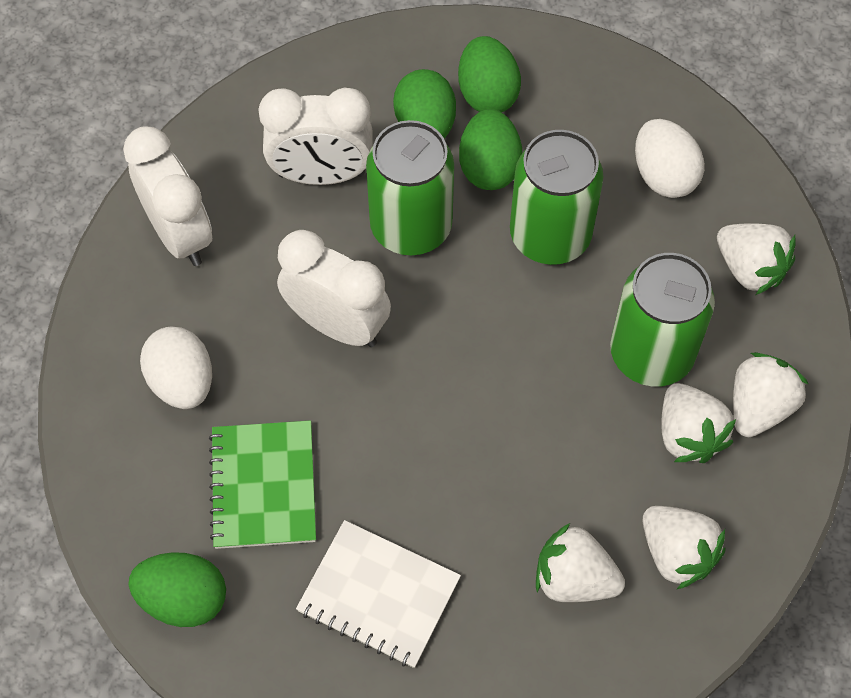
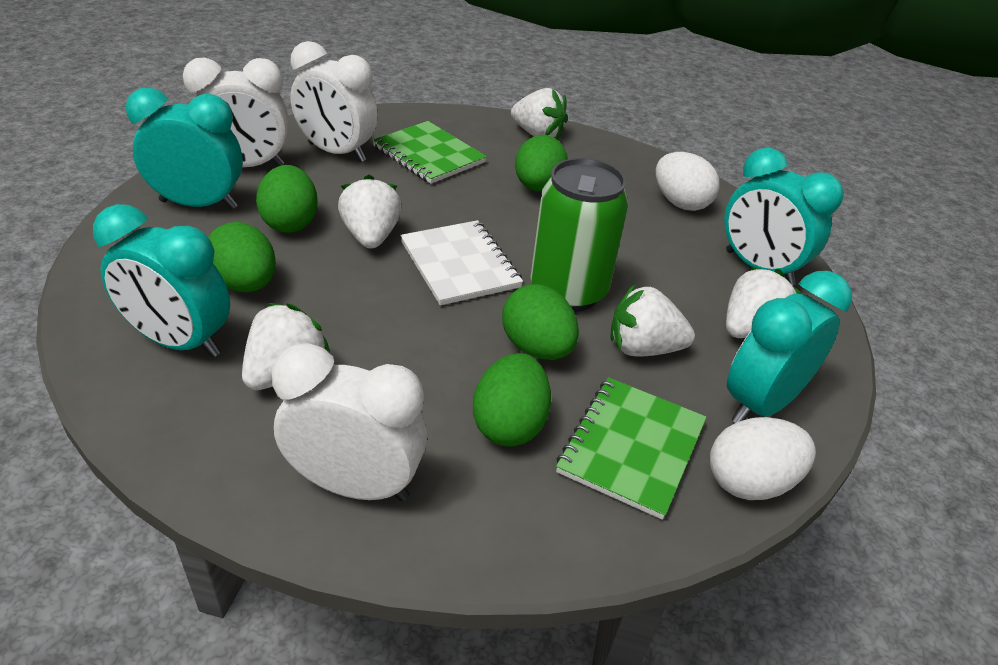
green can: 3 -> 1
green egg: 4 -> 5
green notebook: 1 -> 2
turquoise clock: 0 -> 4

